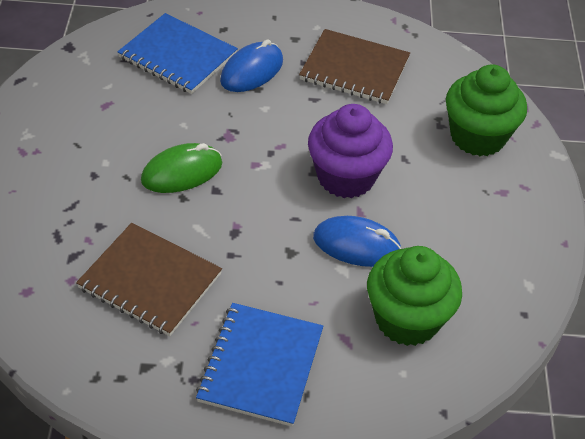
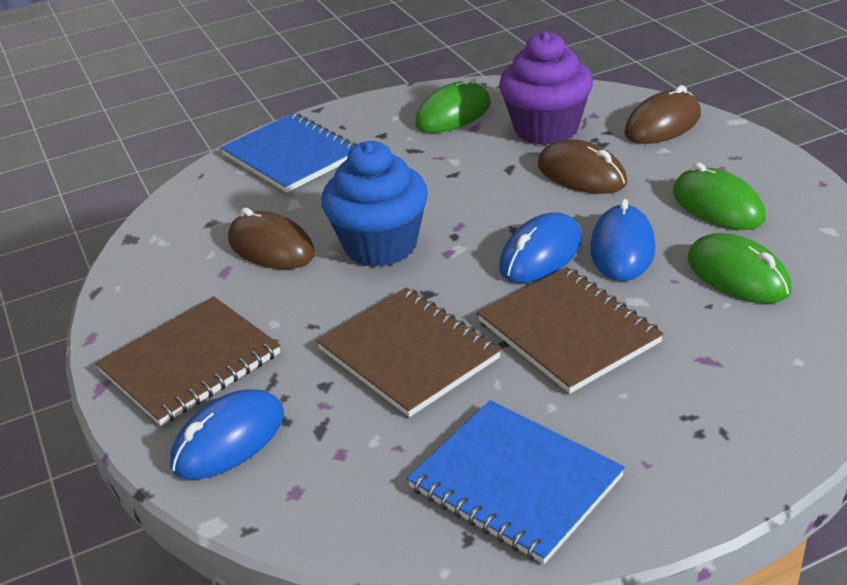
blue cupcake: 0 -> 1
blue mouse: 2 -> 3
brown mouse: 0 -> 3
brown notebook: 2 -> 3
green cupcake: 2 -> 0
green mouse: 1 -> 3

